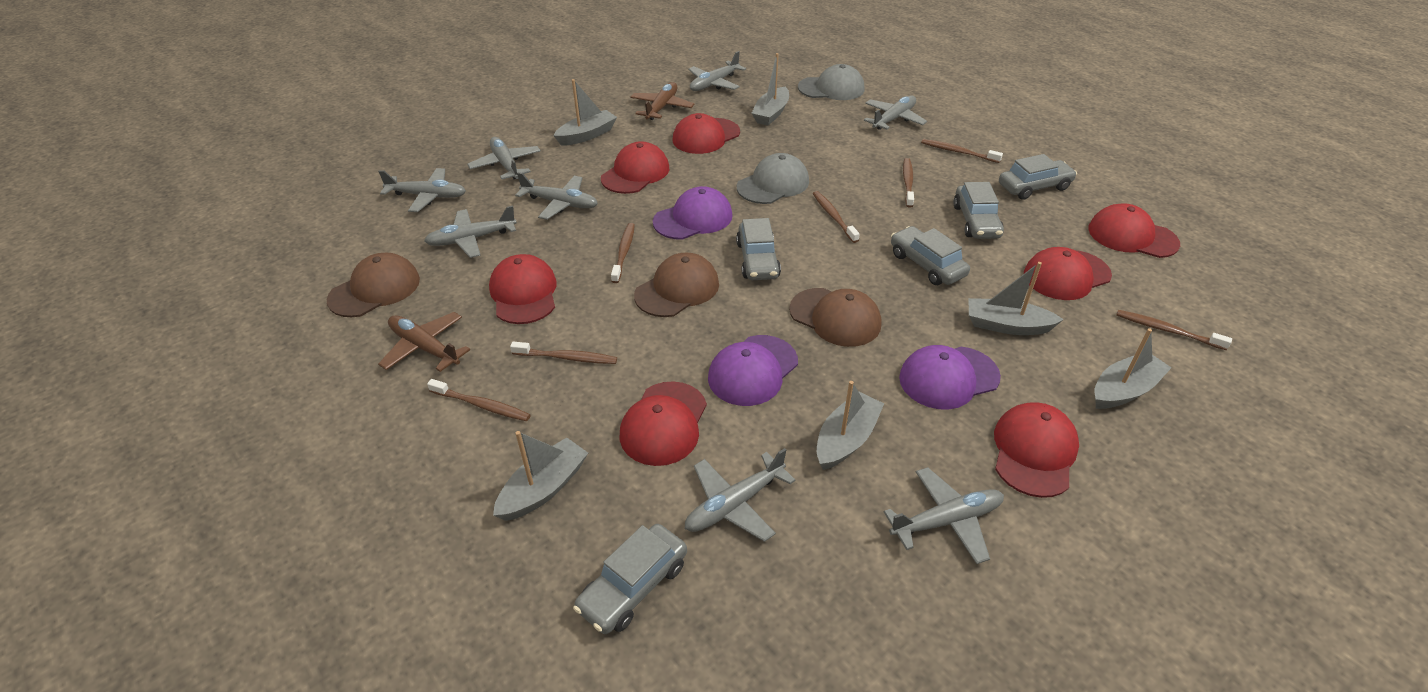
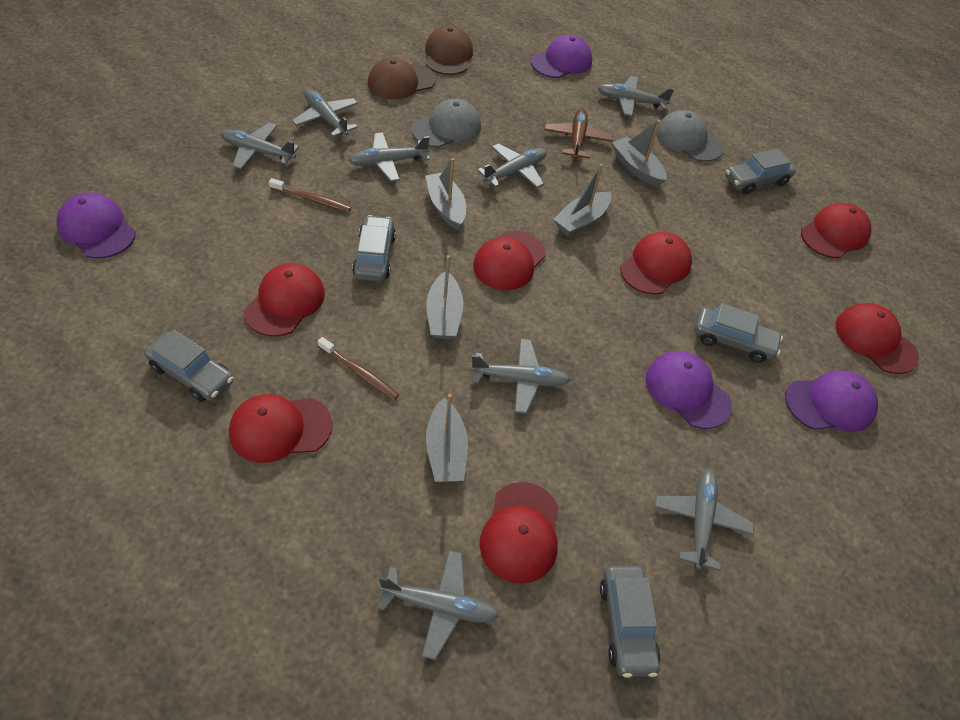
brown cap: 3 -> 2
brown plane: 2 -> 1
brown toothbrush: 7 -> 2
grey boat: 6 -> 5
purple cap: 3 -> 4

